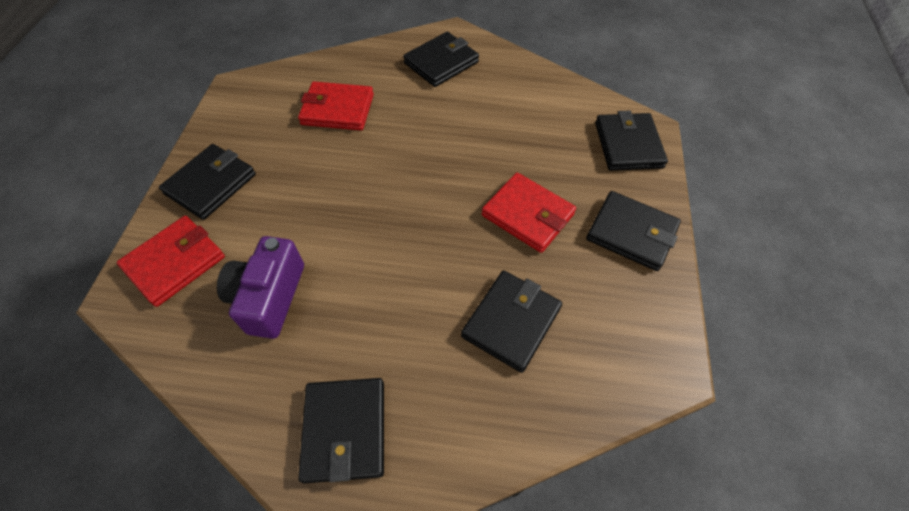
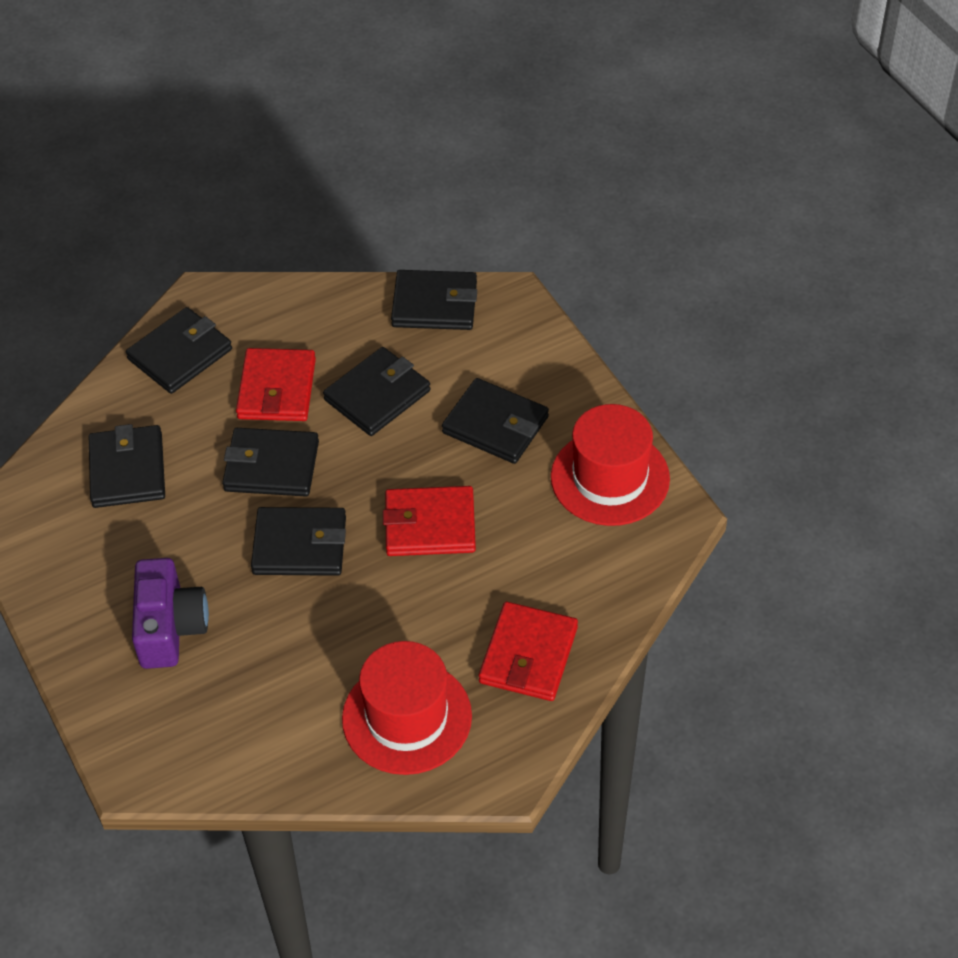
black wallet: 6 -> 7
red hat: 0 -> 2

